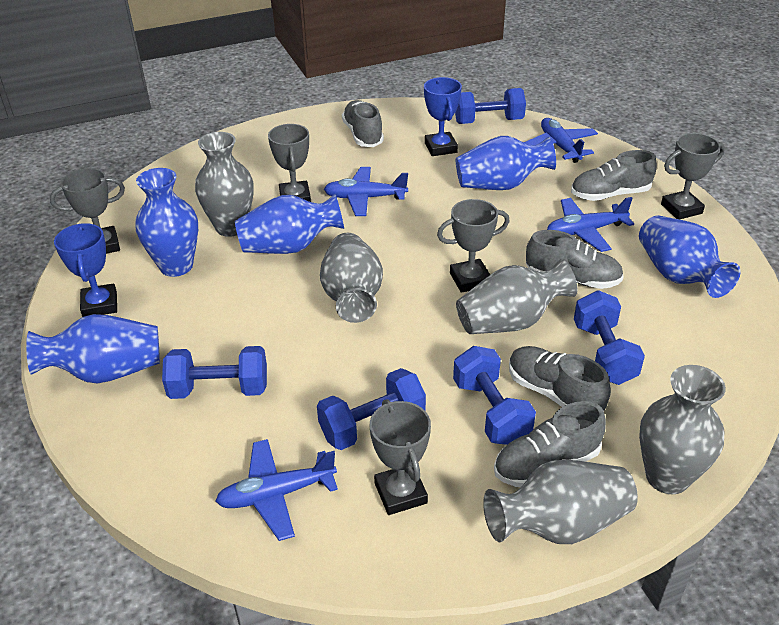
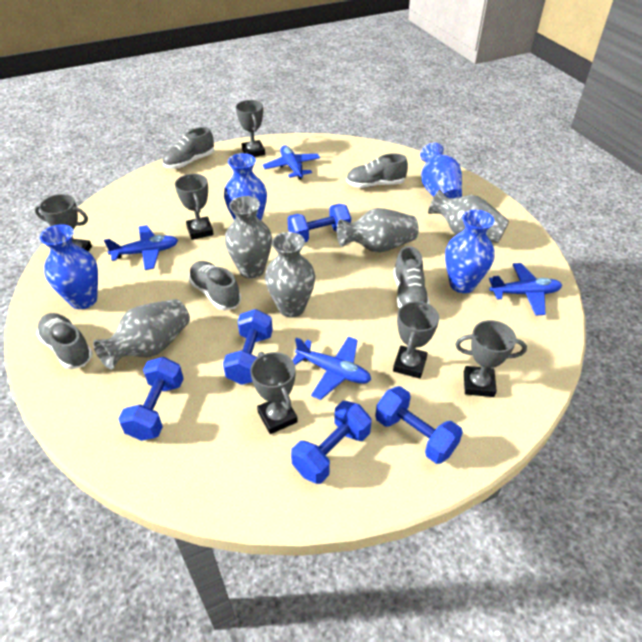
blue trophy: 2 -> 0
blue vase: 5 -> 4
grey trophy: 5 -> 6

